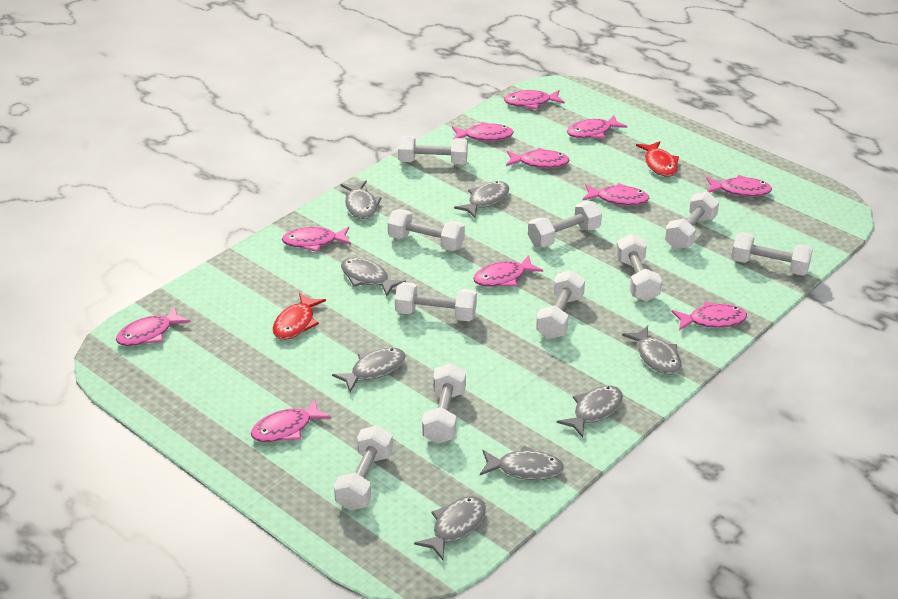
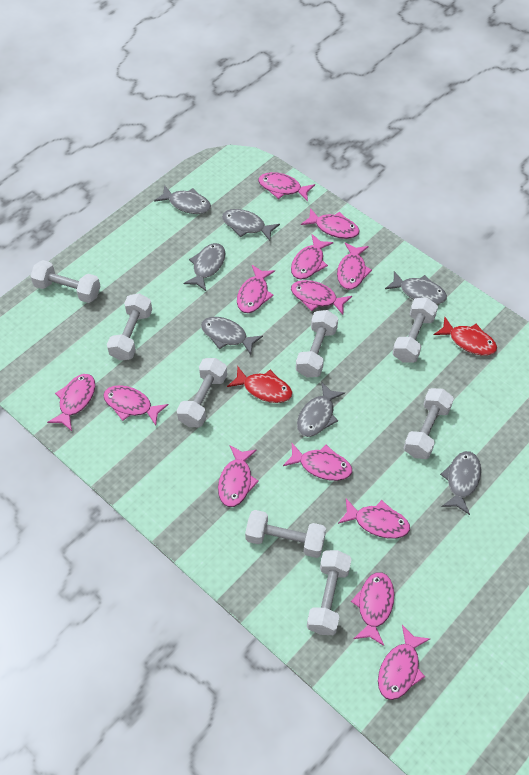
grey fish: 8 -> 7
pink fish: 11 -> 13
white dumbbell: 10 -> 8

